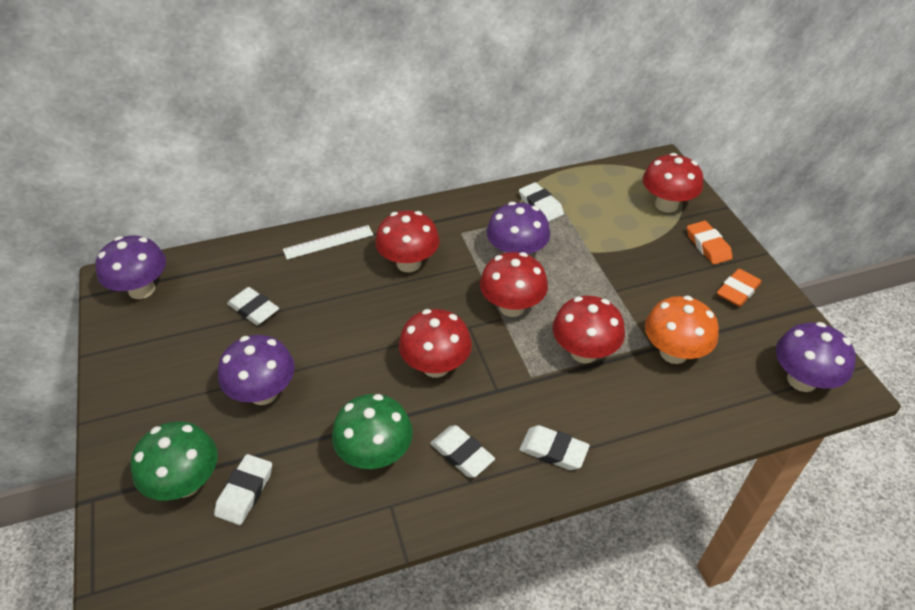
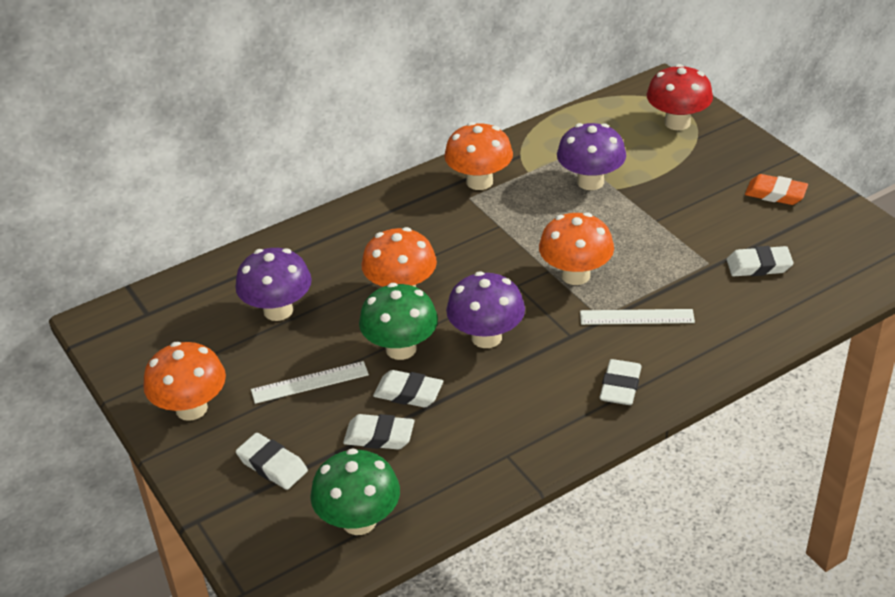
orange eraser: 2 -> 1
orange mushroom: 1 -> 4
purple mushroom: 4 -> 3
red mushroom: 5 -> 1
white ruler: 1 -> 2

